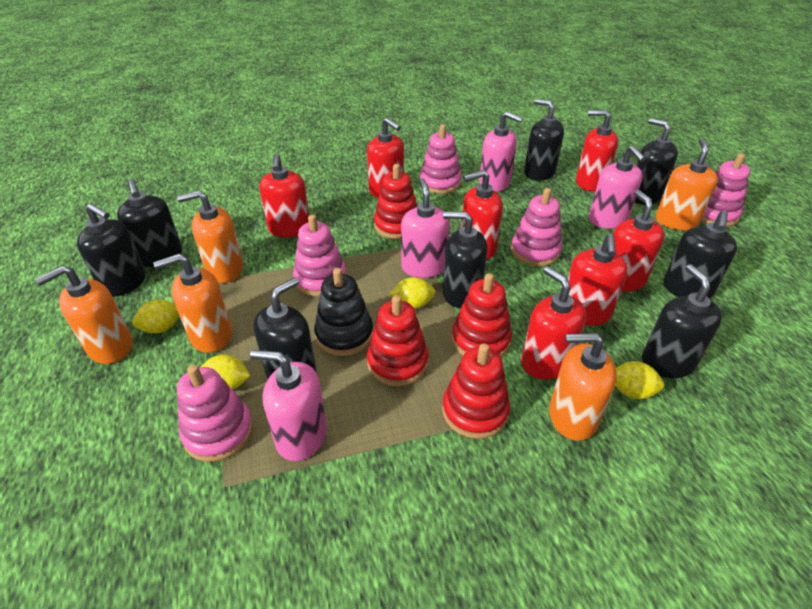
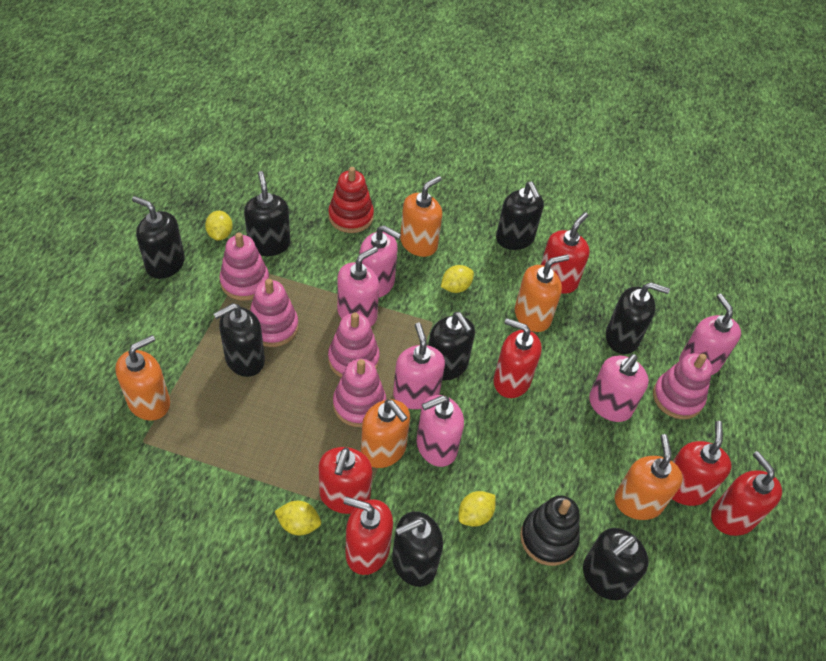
pink soap dispenser: 4 -> 6
red soap dispenser: 7 -> 6
red stacking toy: 4 -> 1

